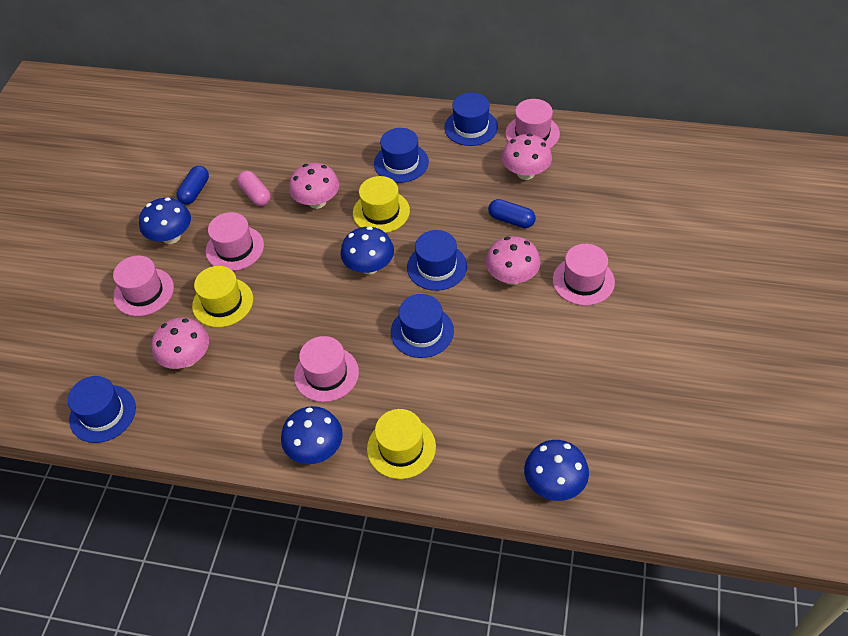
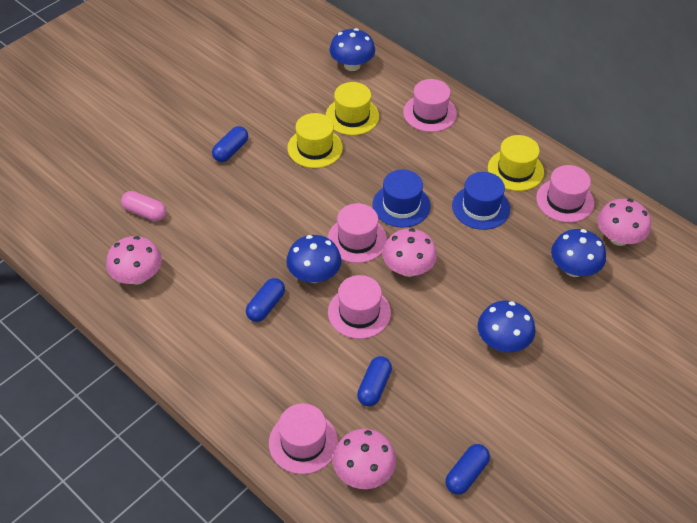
blue capsule: 2 -> 4
blue hat: 5 -> 2

